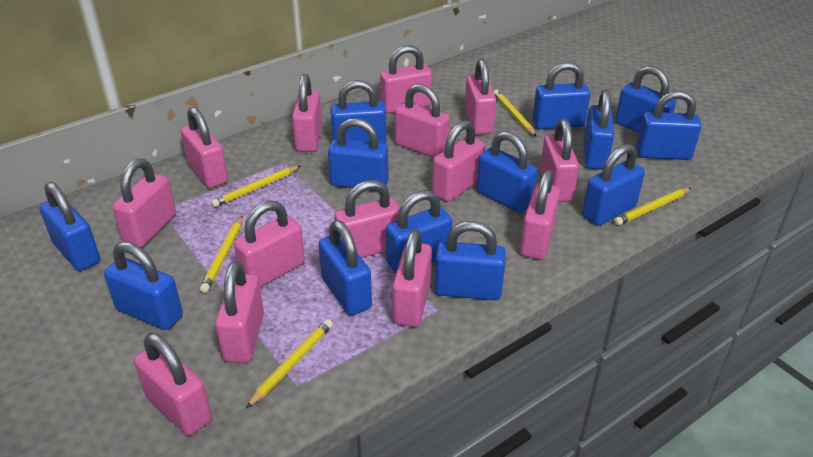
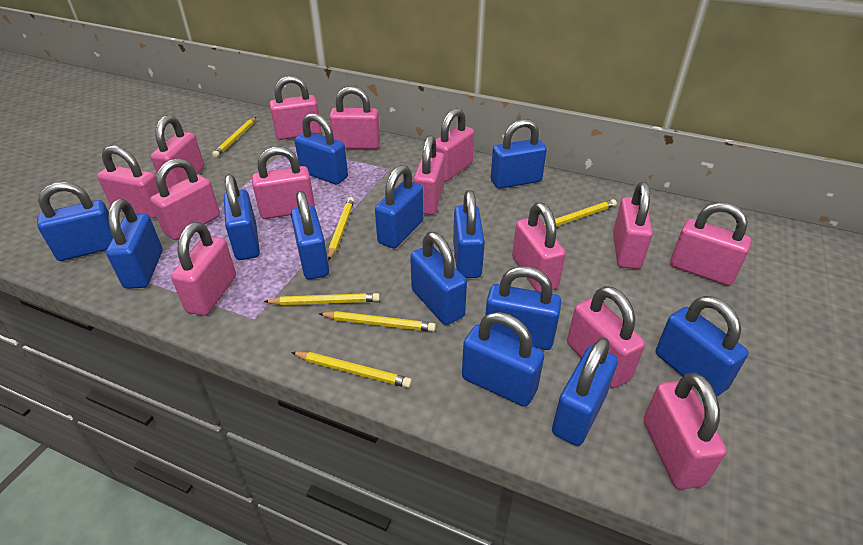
yellow pencil: 5 -> 6

